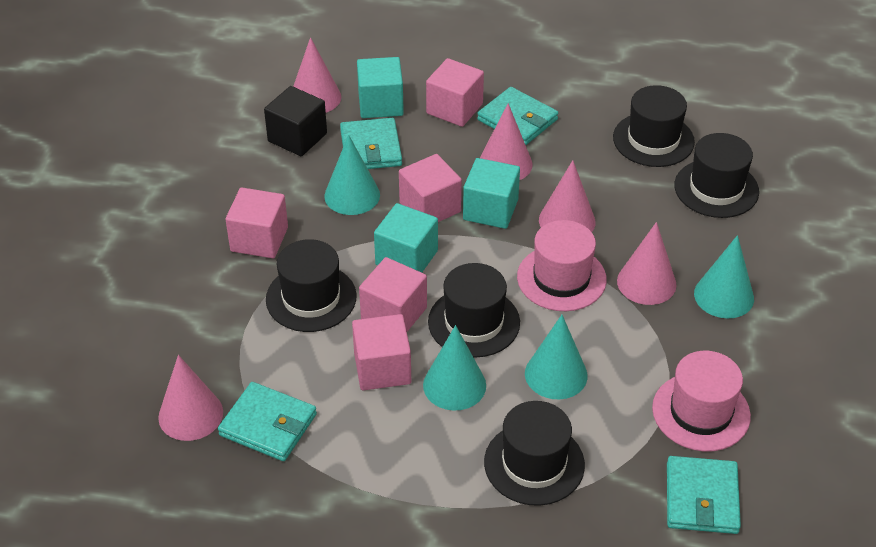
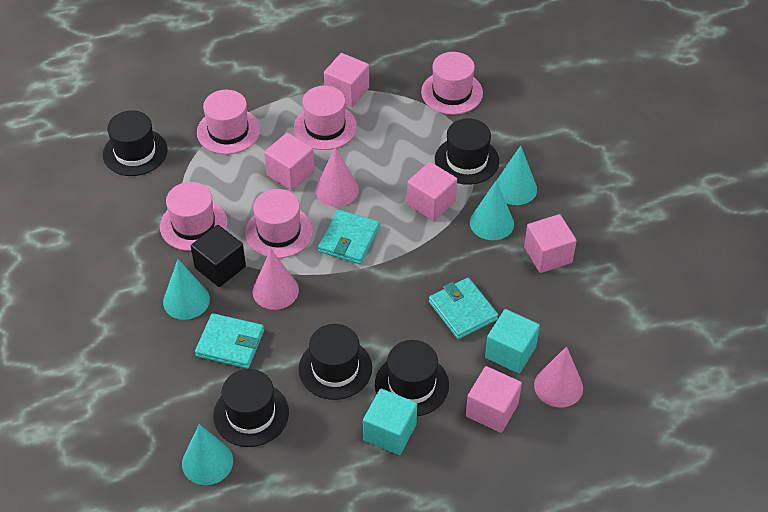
pink cone: 5 -> 3
pink hat: 2 -> 5
turquoise cube: 3 -> 2
turquoise wallet: 4 -> 3

